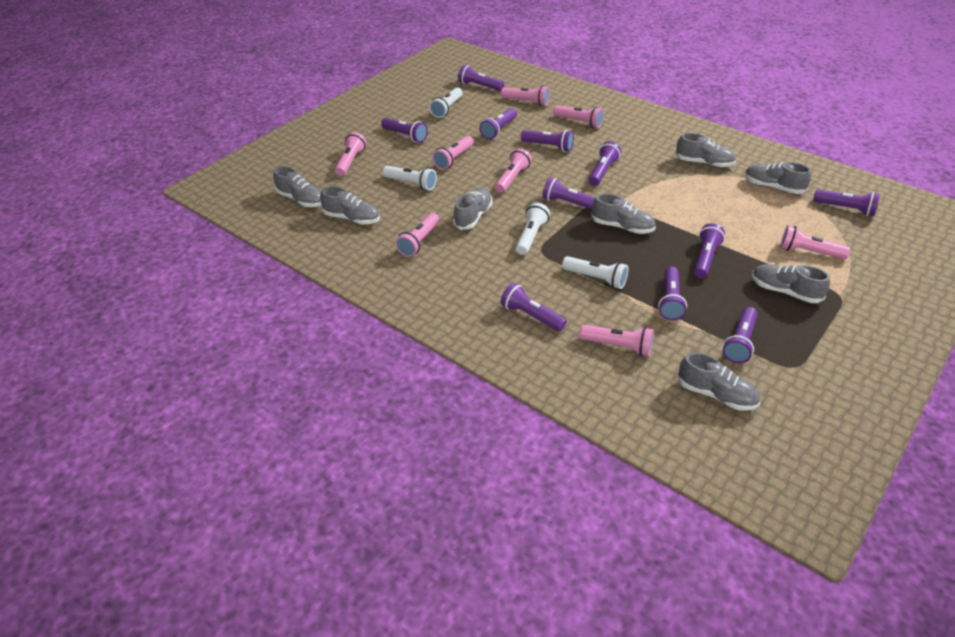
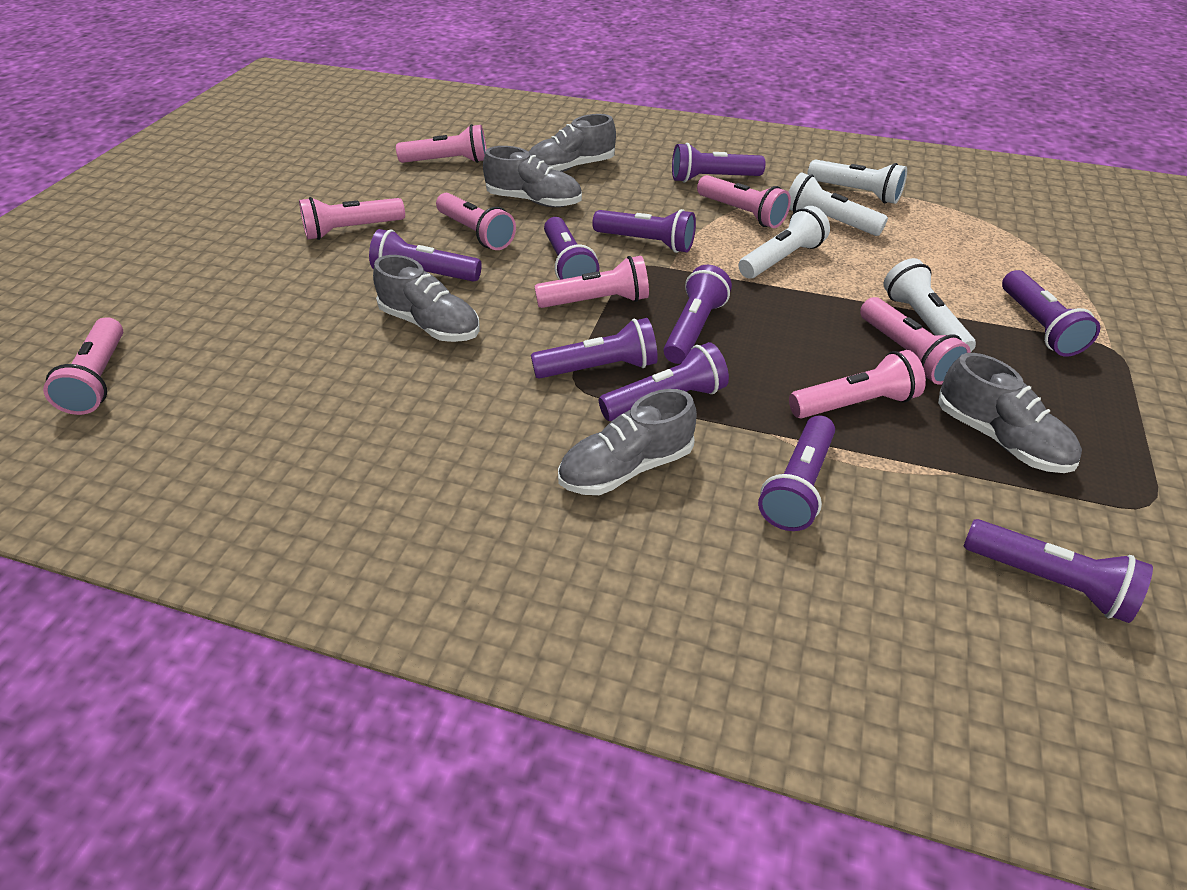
grey shoe: 8 -> 5
purple flashlight: 11 -> 10

